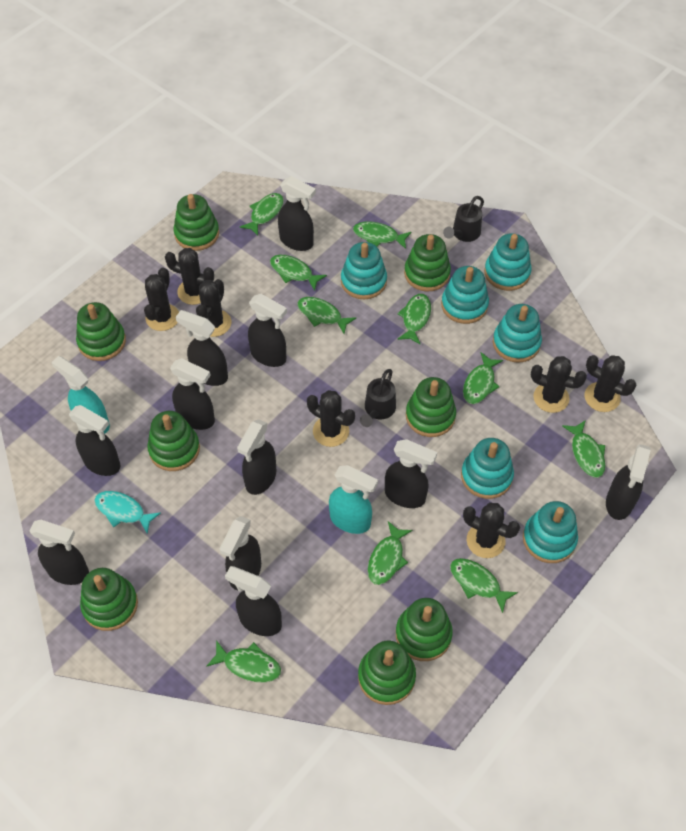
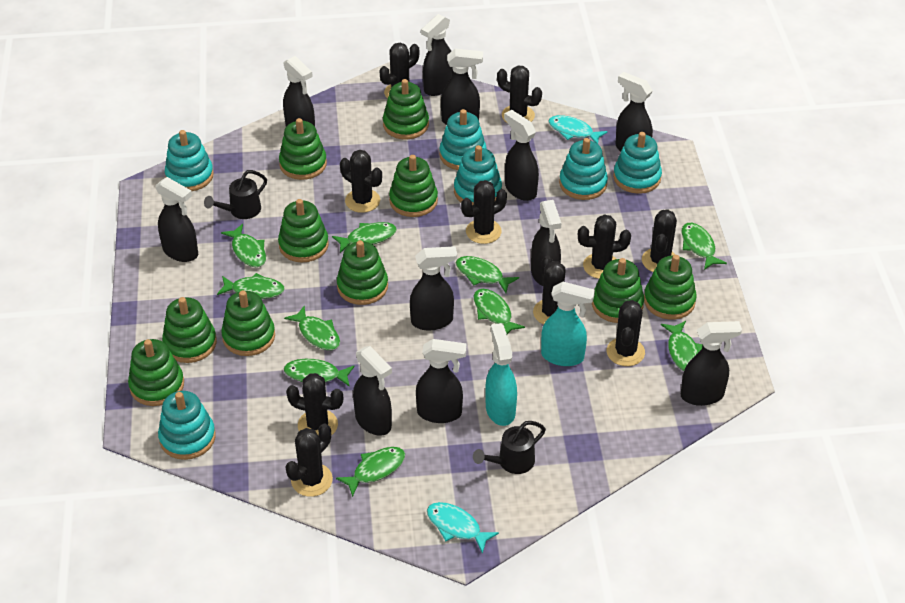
black cactus: 7 -> 10
green stacking toy: 8 -> 10
turquoise fish: 1 -> 2

